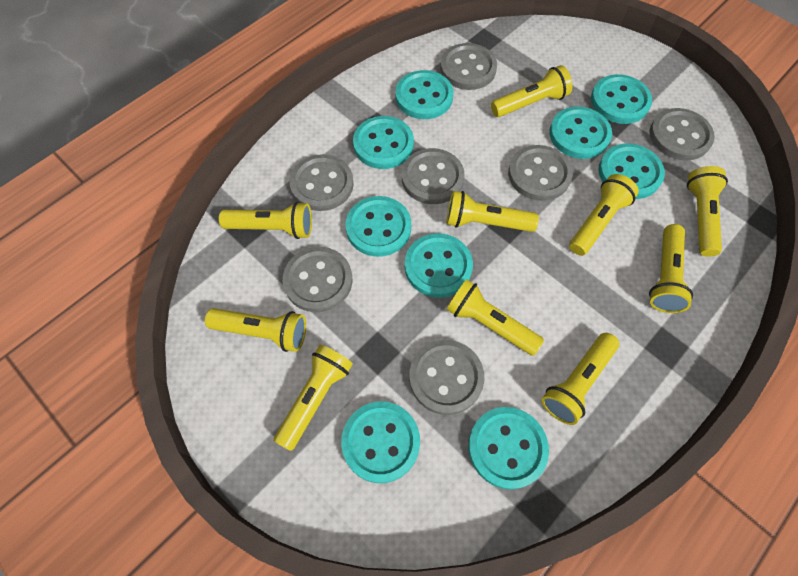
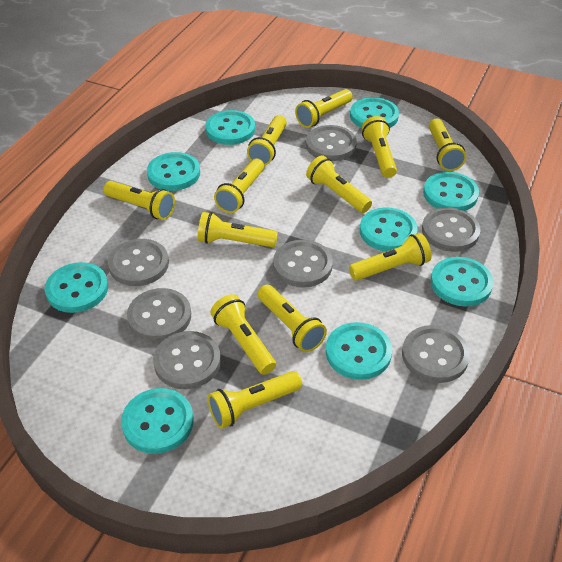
yellow flashlight: 10 -> 12

